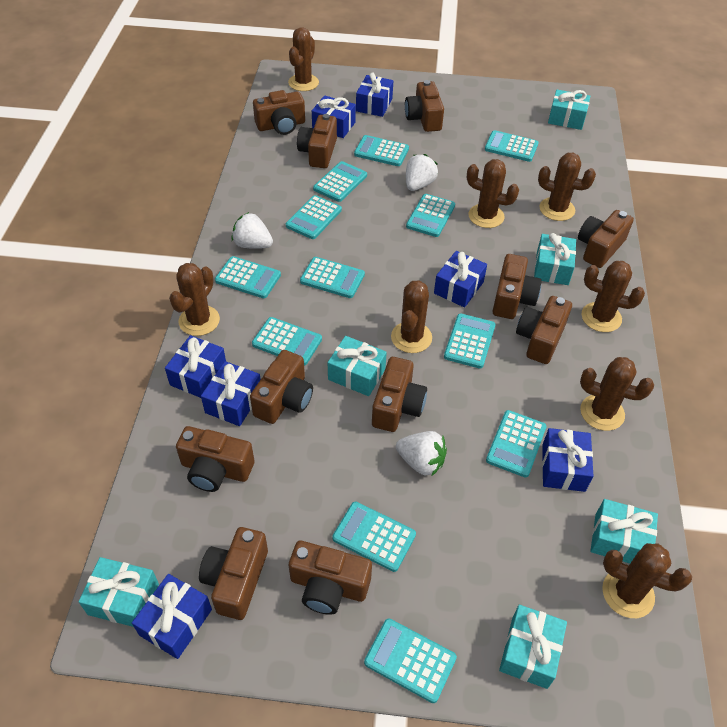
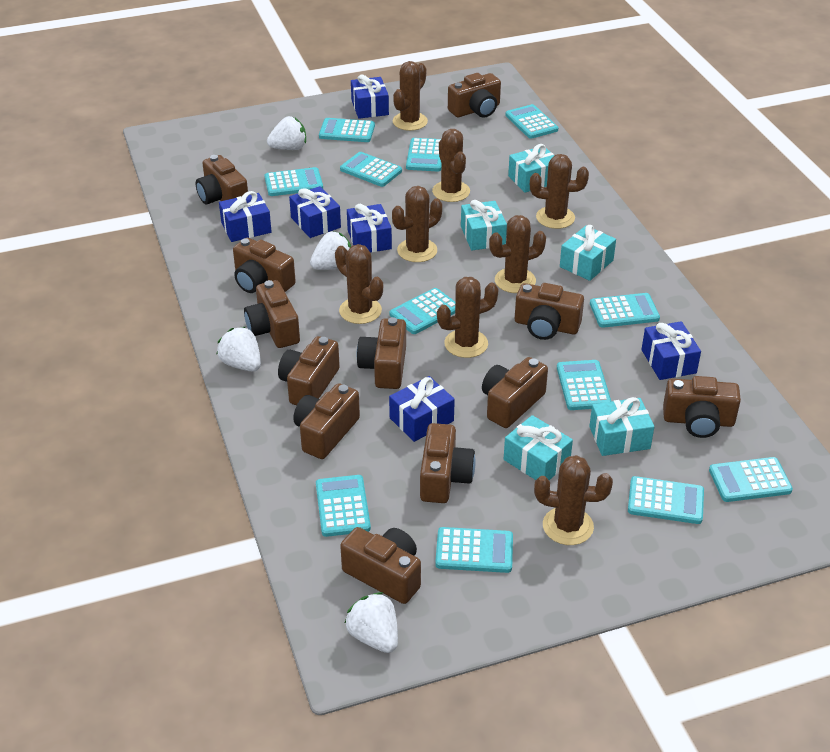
blue gift: 7 -> 6
brown camera: 11 -> 12
turquoise gift: 6 -> 5
white strawberry: 3 -> 4

